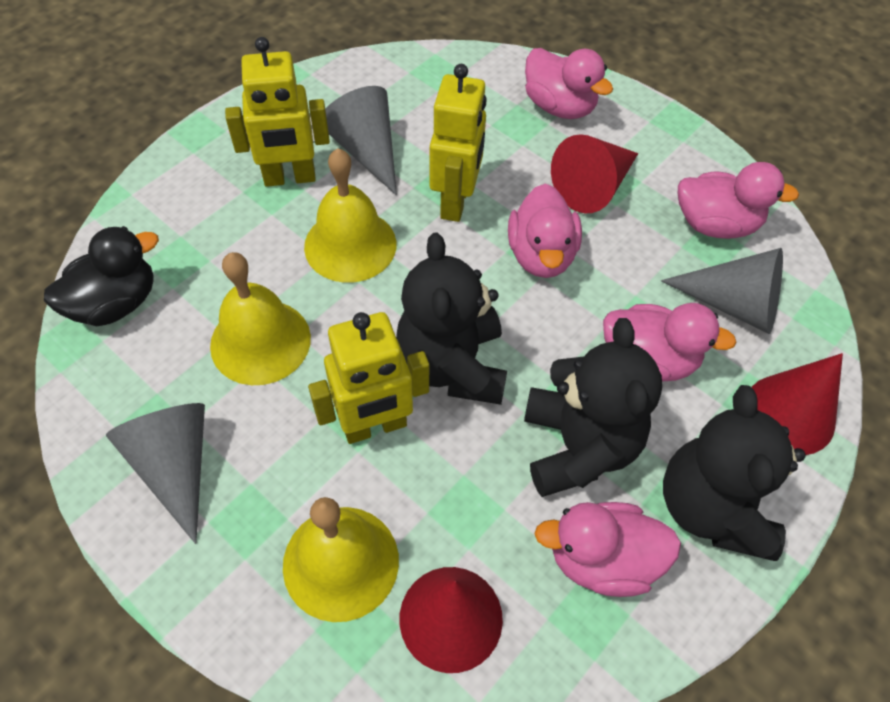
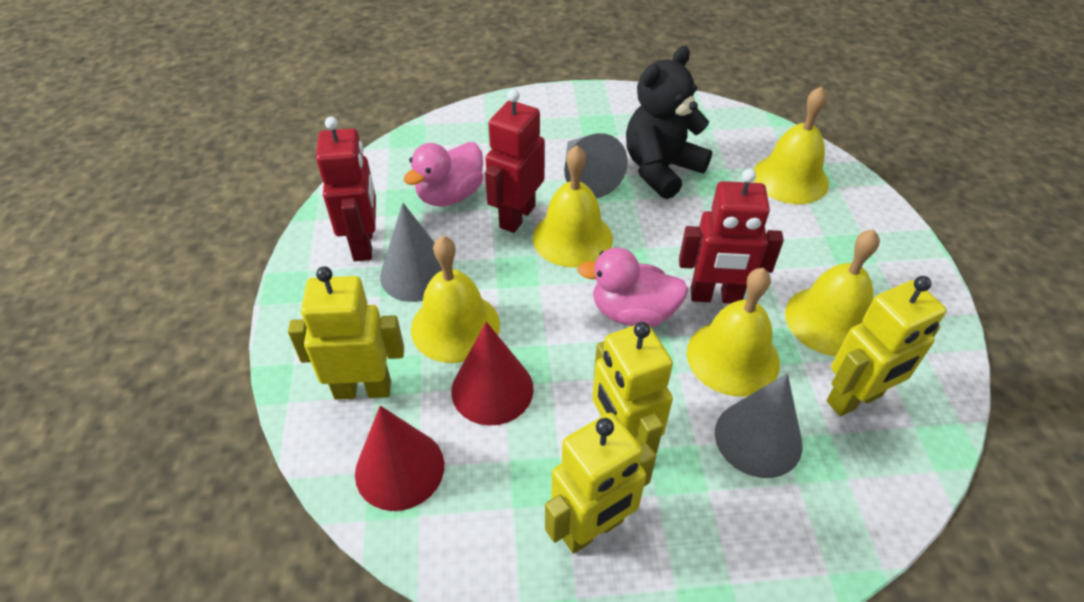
black duck: 1 -> 0
black teddy bear: 3 -> 1
pink duck: 5 -> 2
red cone: 3 -> 2
red robot: 0 -> 3
yellow bell: 3 -> 5
yellow robot: 3 -> 4

